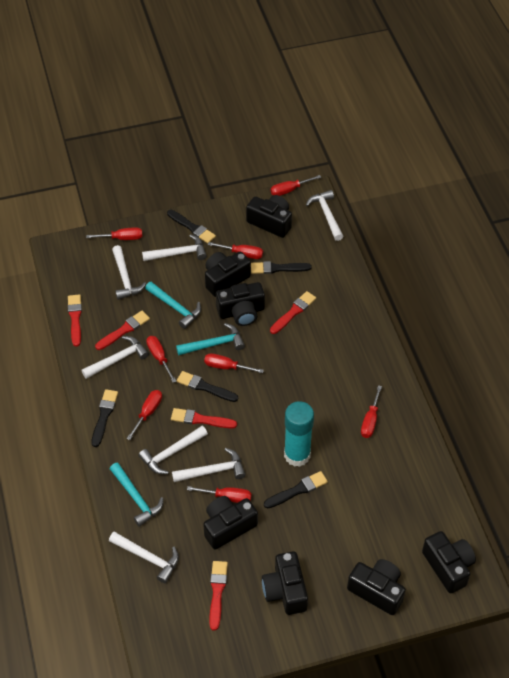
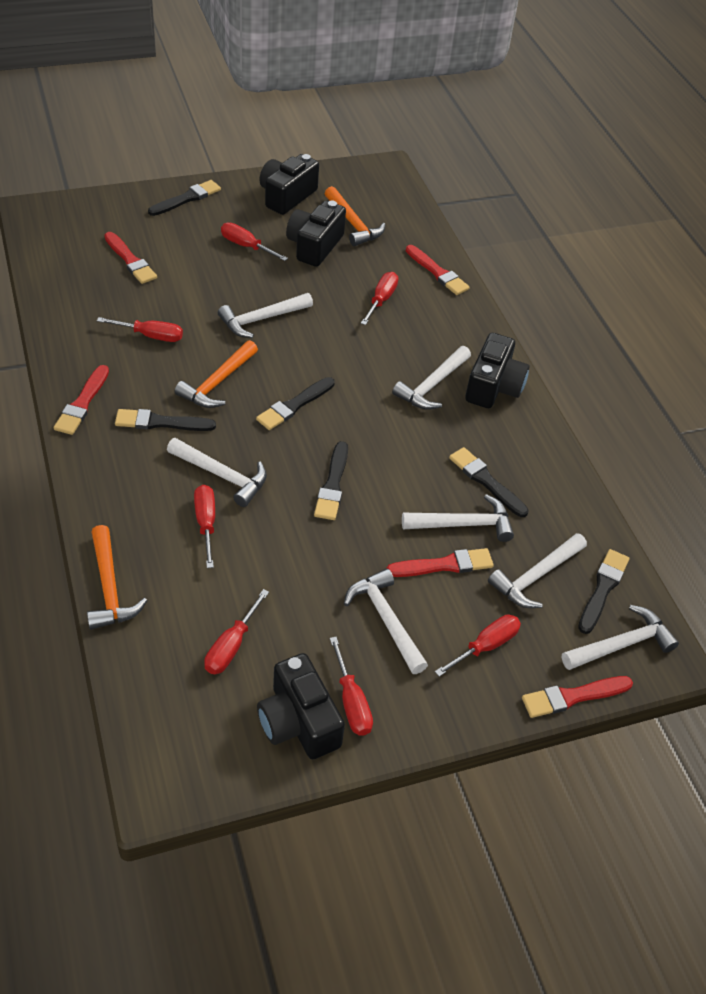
black brush: 5 -> 6
black camera: 7 -> 4
orange hammer: 0 -> 3
red screwdriver: 8 -> 7
turquoise glue stick: 1 -> 0
turquoise hammer: 3 -> 0

